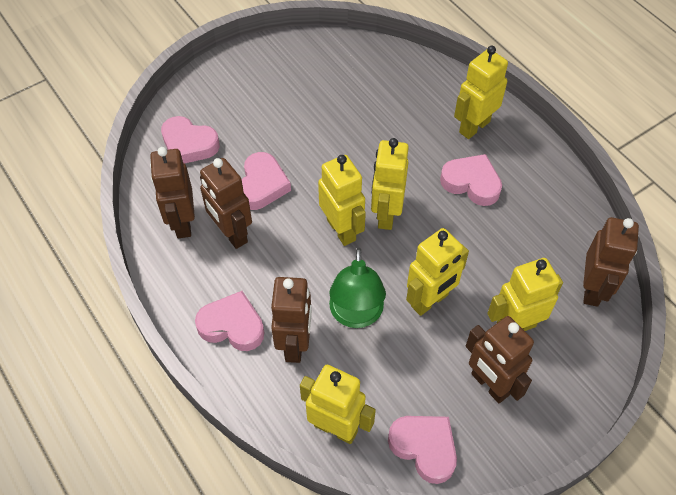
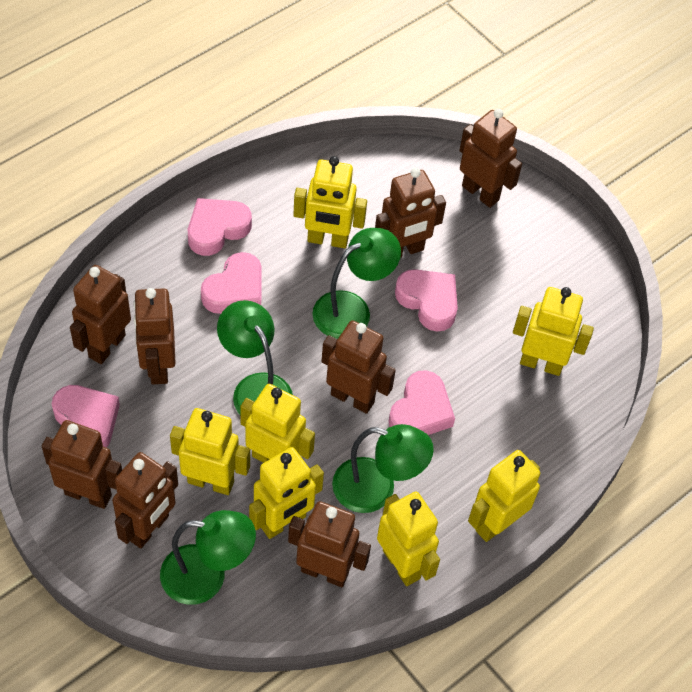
brown robot: 5 -> 8
green lamp: 1 -> 4
yellow robot: 6 -> 7

